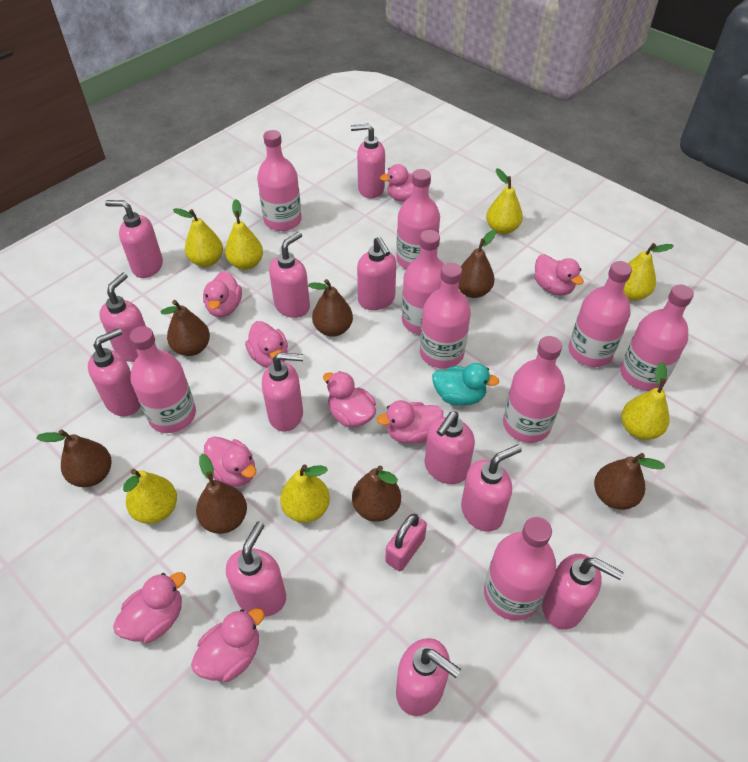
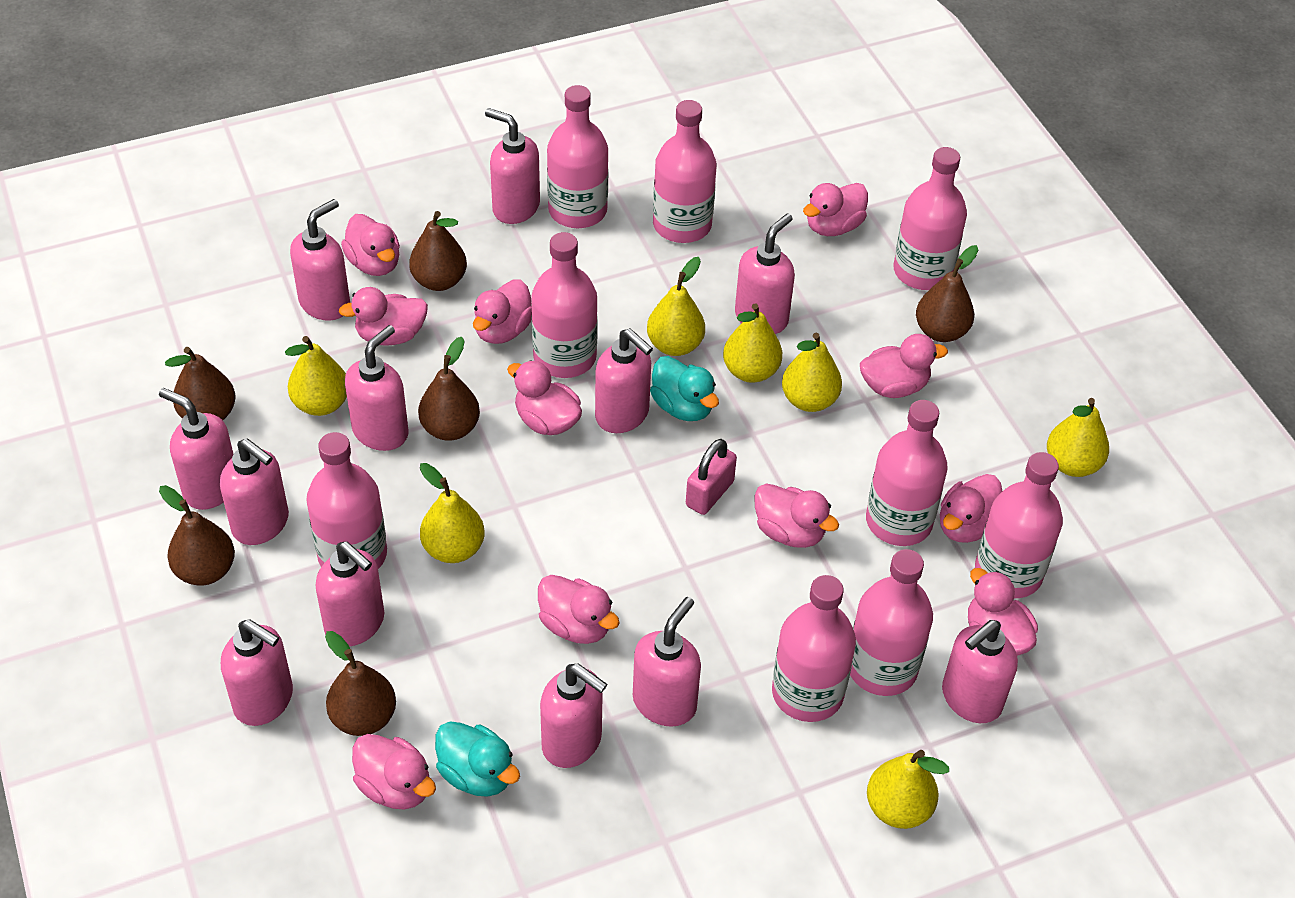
brown pear: 7 -> 6
pink duck: 9 -> 11
turquoise duck: 1 -> 2

